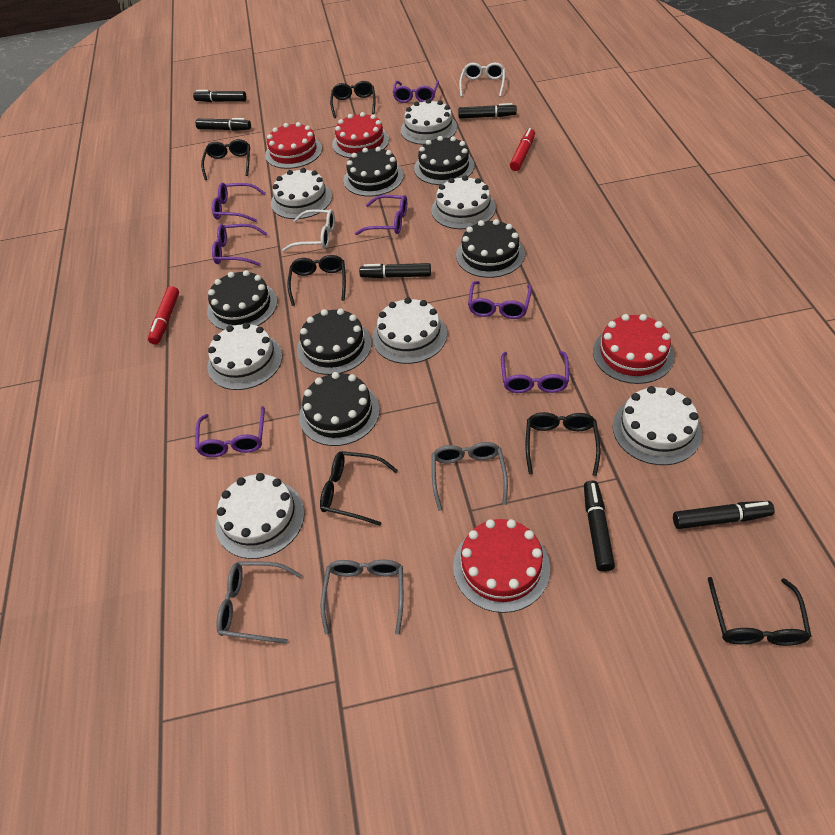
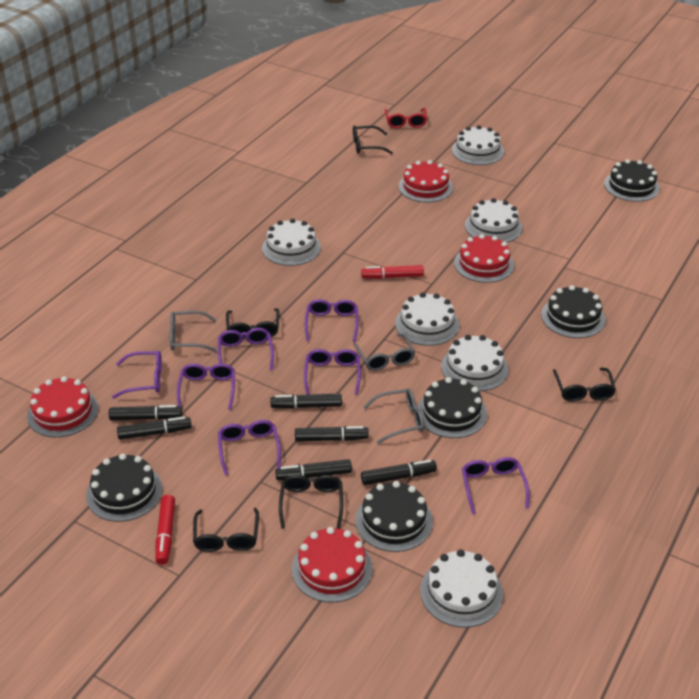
black cake: 6 -> 5
black glasses: 6 -> 5
red glasses: 0 -> 1
white cake: 7 -> 6
white glasses: 2 -> 0

